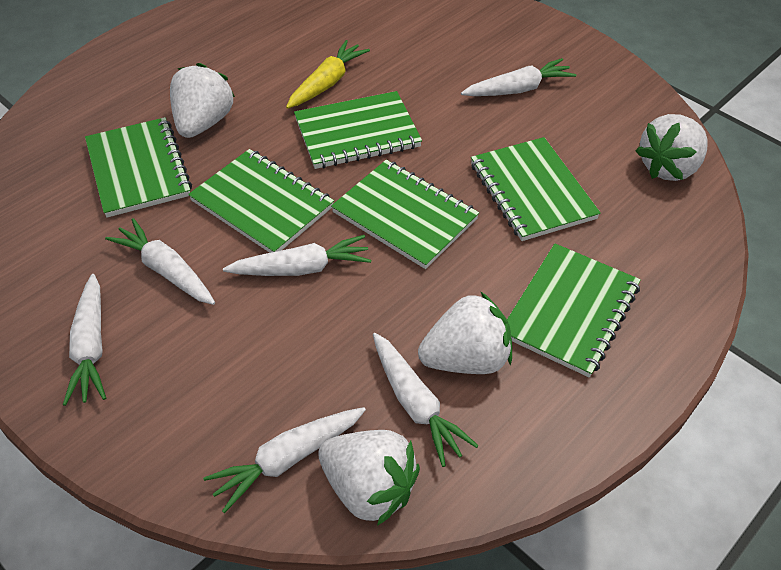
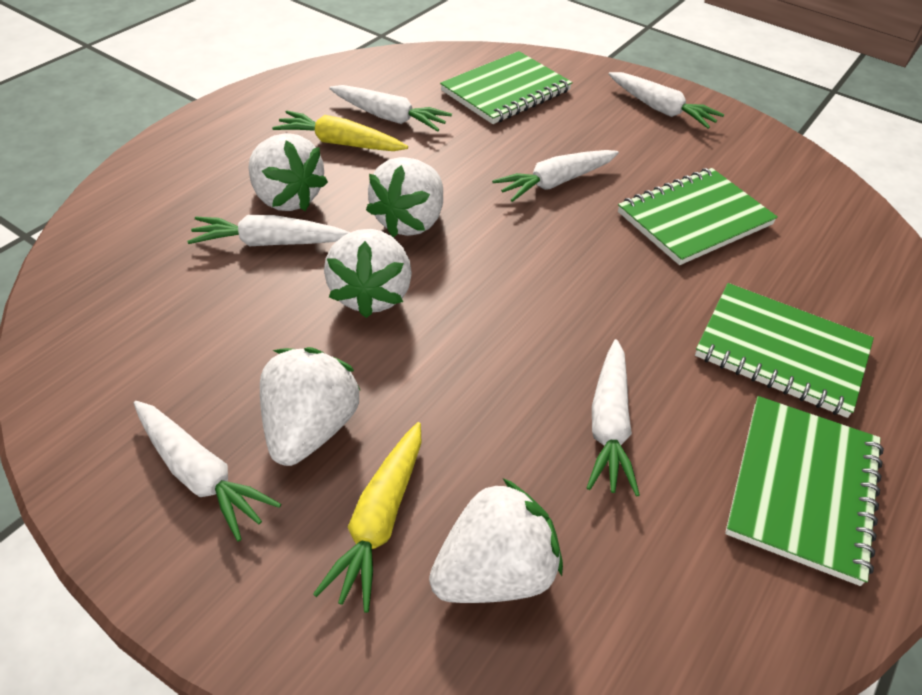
green notebook: 6 -> 4
white strawberry: 4 -> 5
yellow carrot: 1 -> 2

